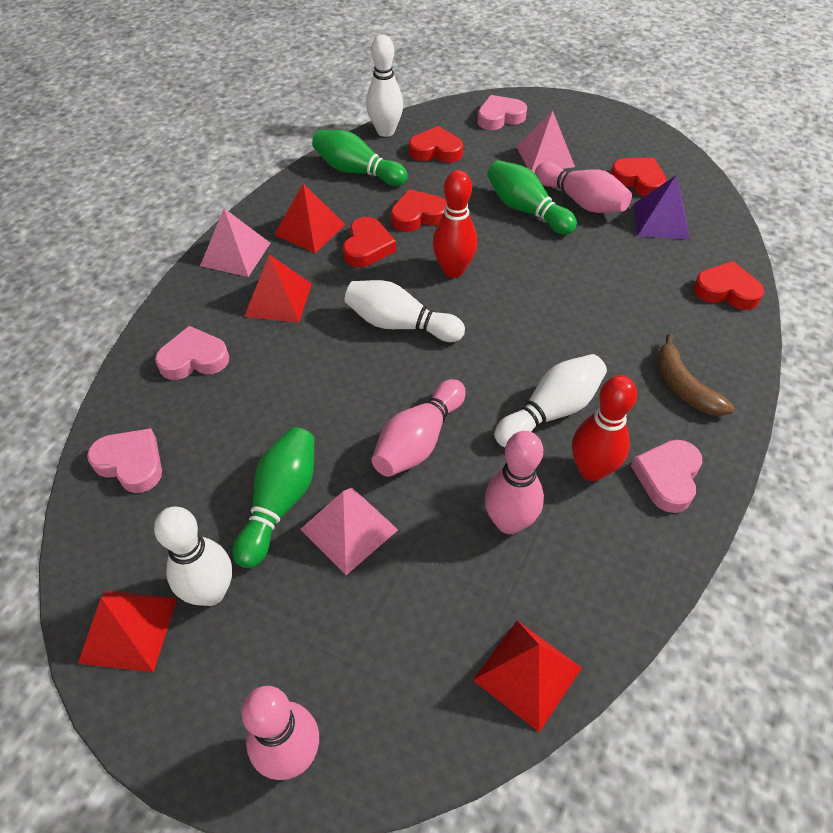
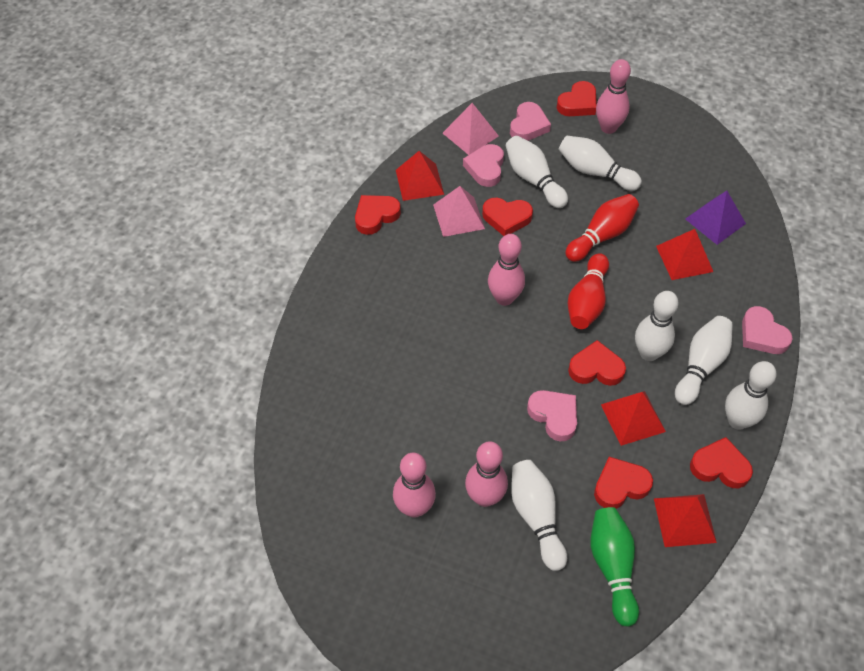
brown banana: 1 -> 0
green bowling pin: 3 -> 1
pink pyramid: 3 -> 2
red heart: 5 -> 6
white bowling pin: 4 -> 6

